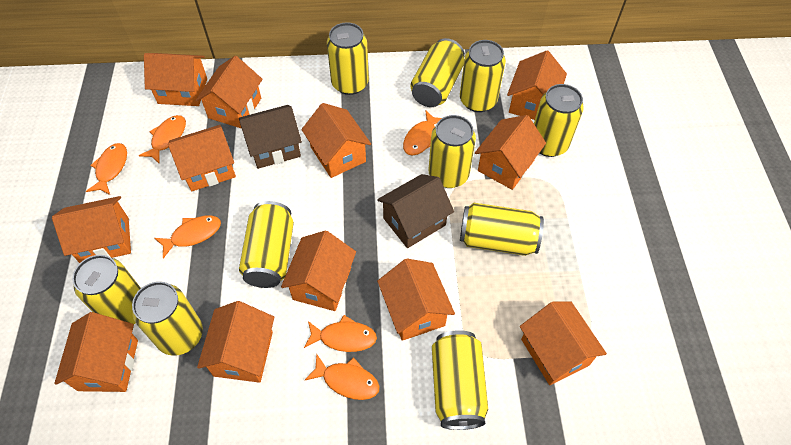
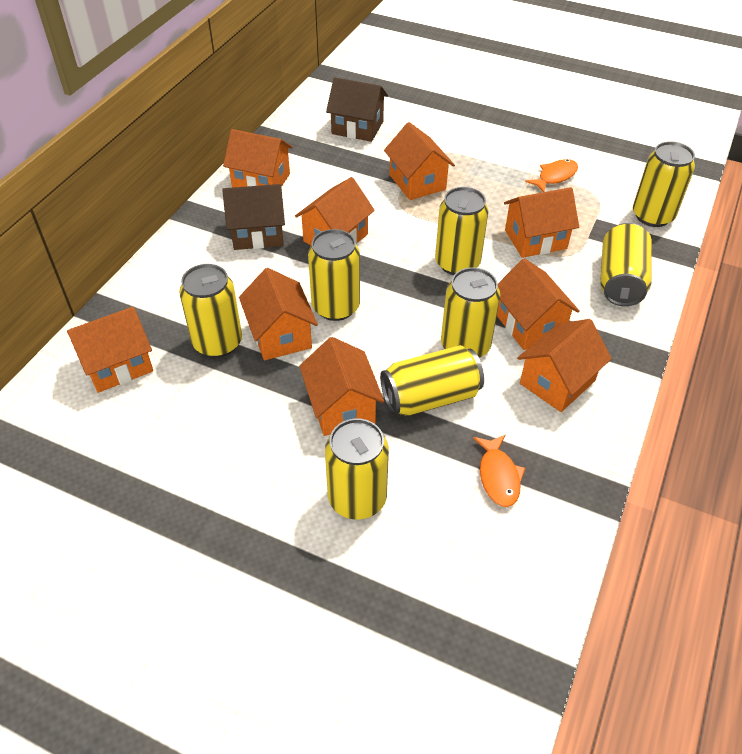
orange fish: 6 -> 2
orange house: 12 -> 9
yellow can: 10 -> 8

